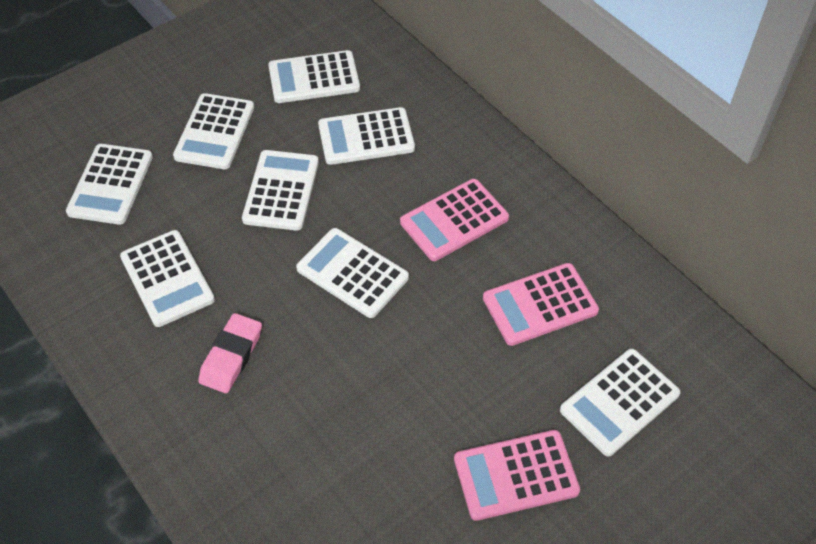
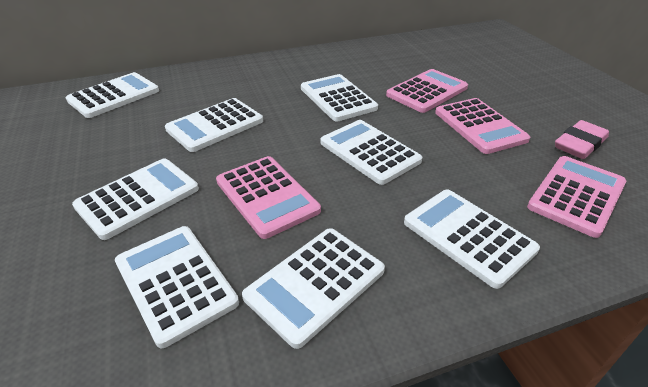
pink calculator: 3 -> 4

